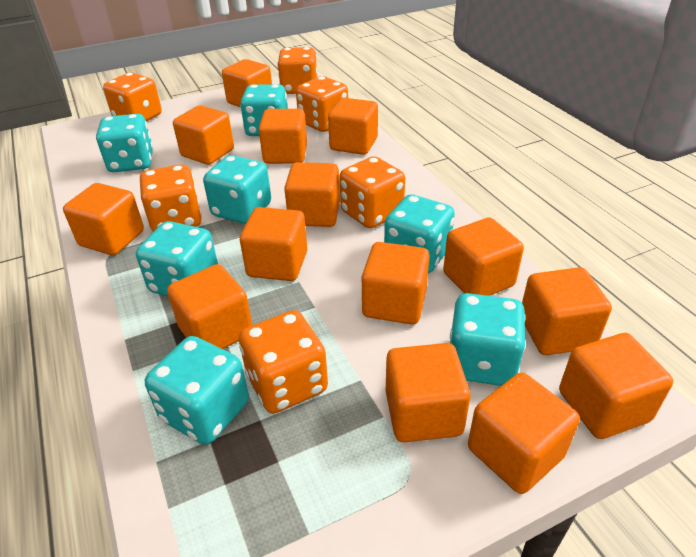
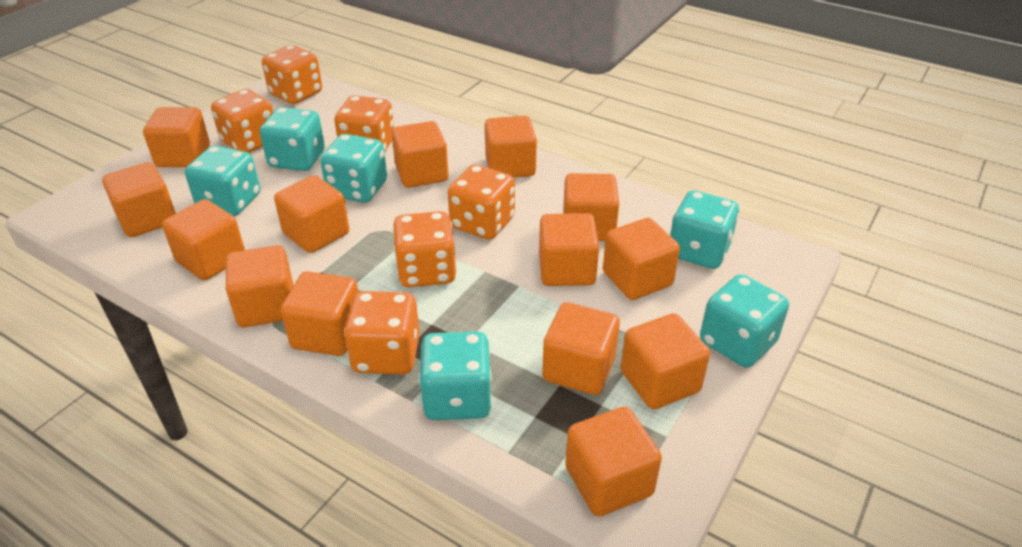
turquoise dice: 7 -> 6

